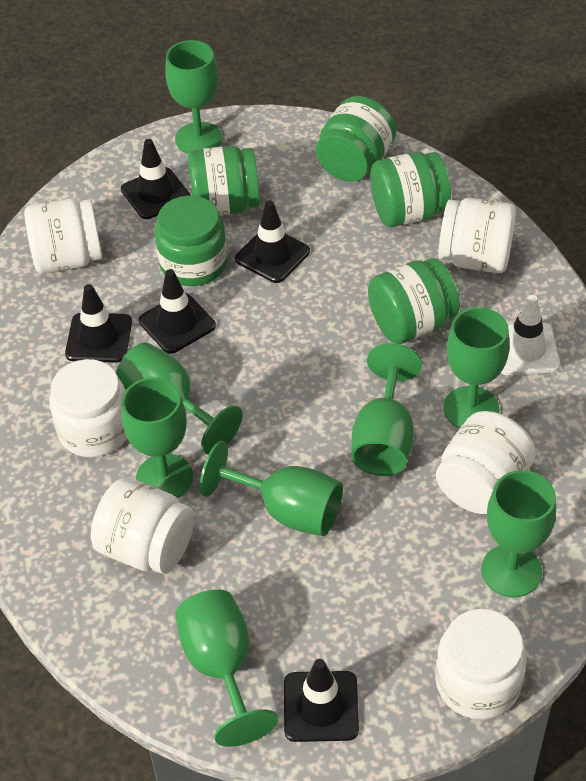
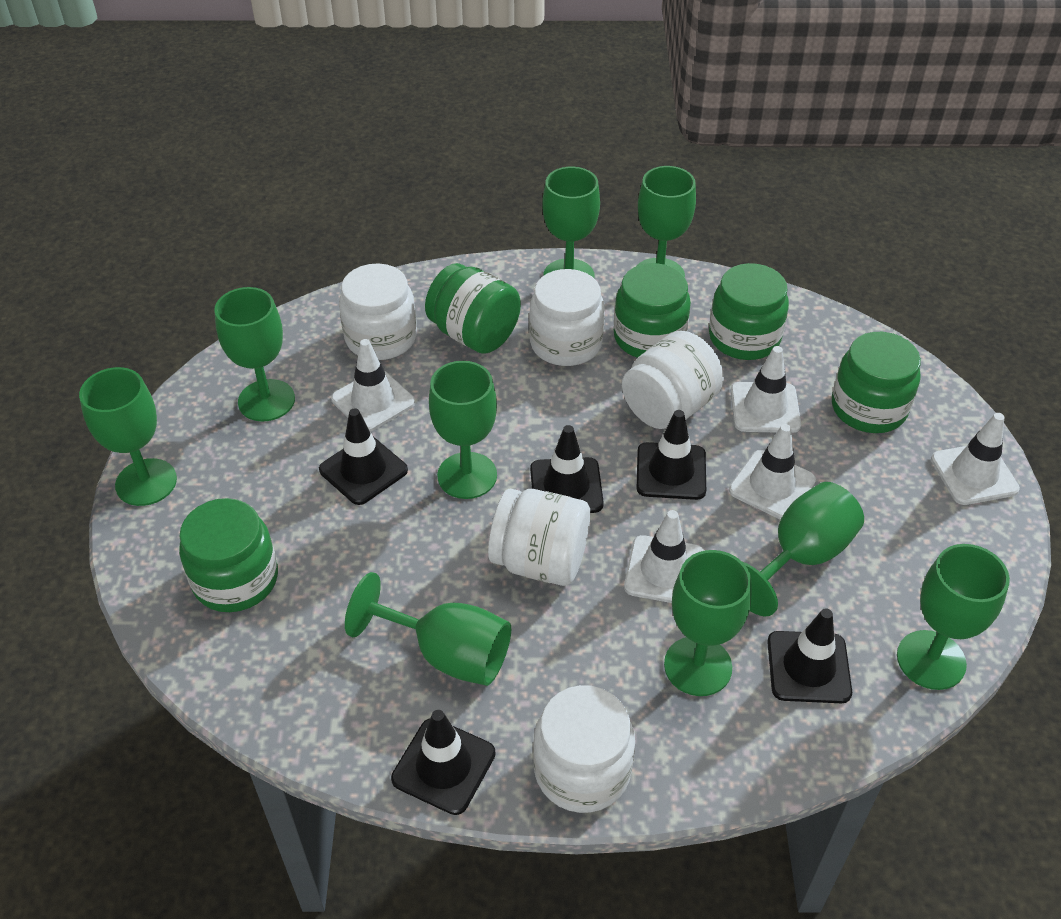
green goblet: 8 -> 9
white jar: 6 -> 5
white traffic cone: 1 -> 5

